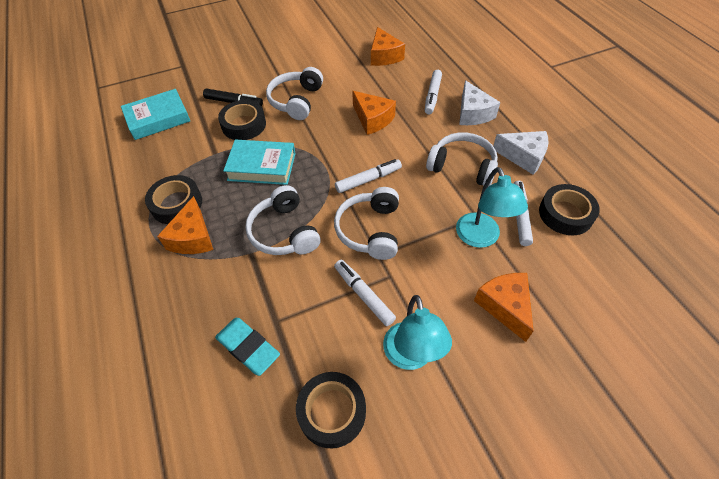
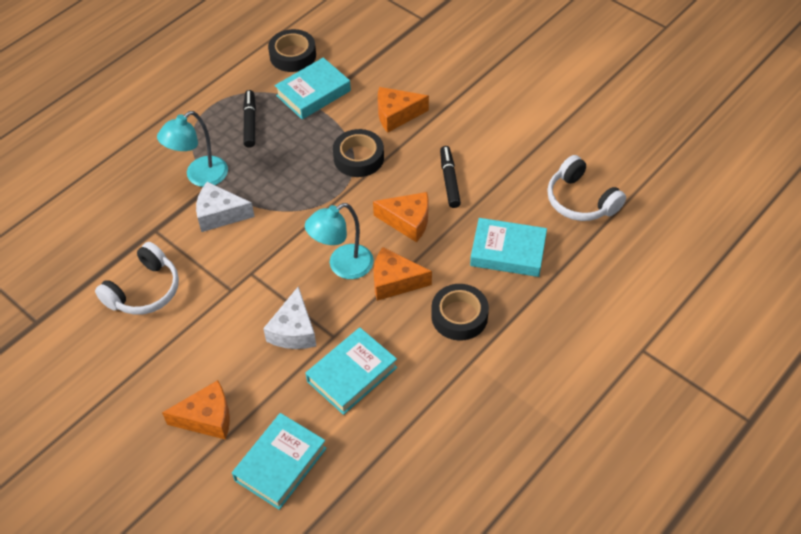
black marker: 1 -> 2
black tape: 4 -> 3
turquoise book: 2 -> 4
turquoise eraser: 1 -> 0
white headphones: 4 -> 2
white marker: 4 -> 0

